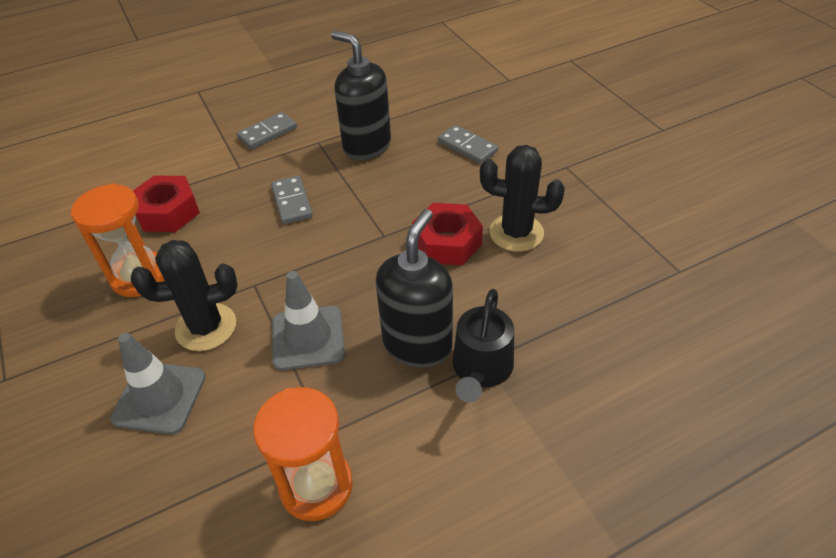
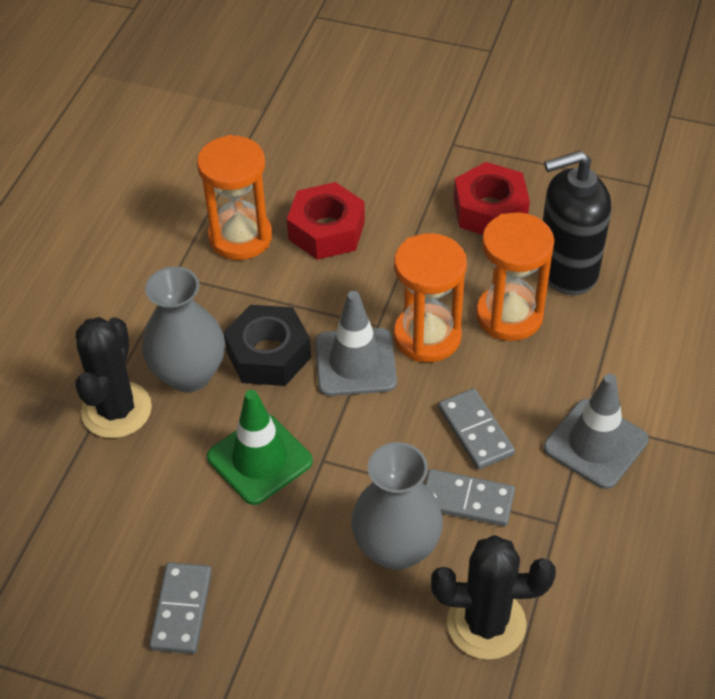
black nut: 0 -> 1
black soap dispenser: 2 -> 1
black watering can: 1 -> 0
green traffic cone: 0 -> 1
grey vase: 0 -> 2
orange hourglass: 2 -> 3

